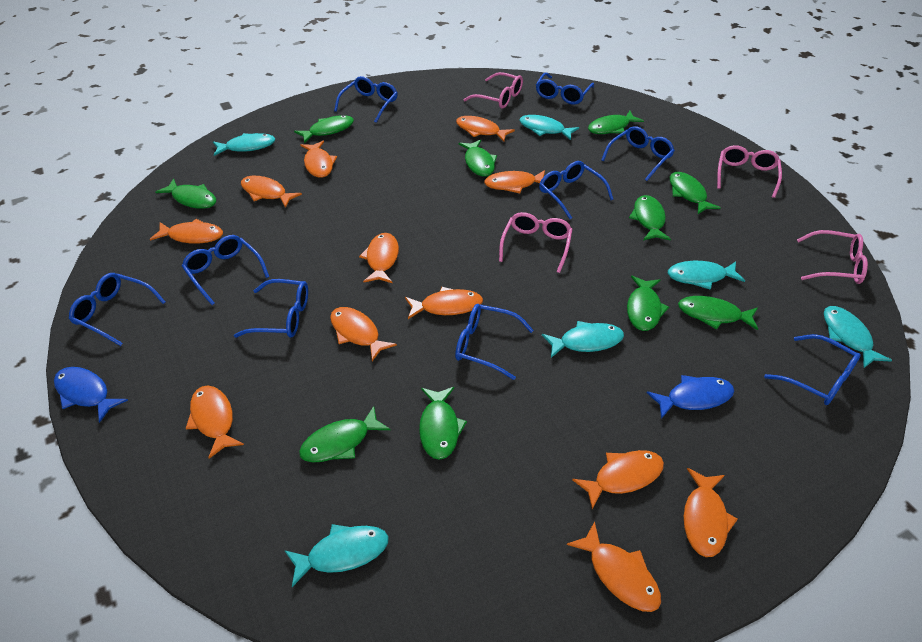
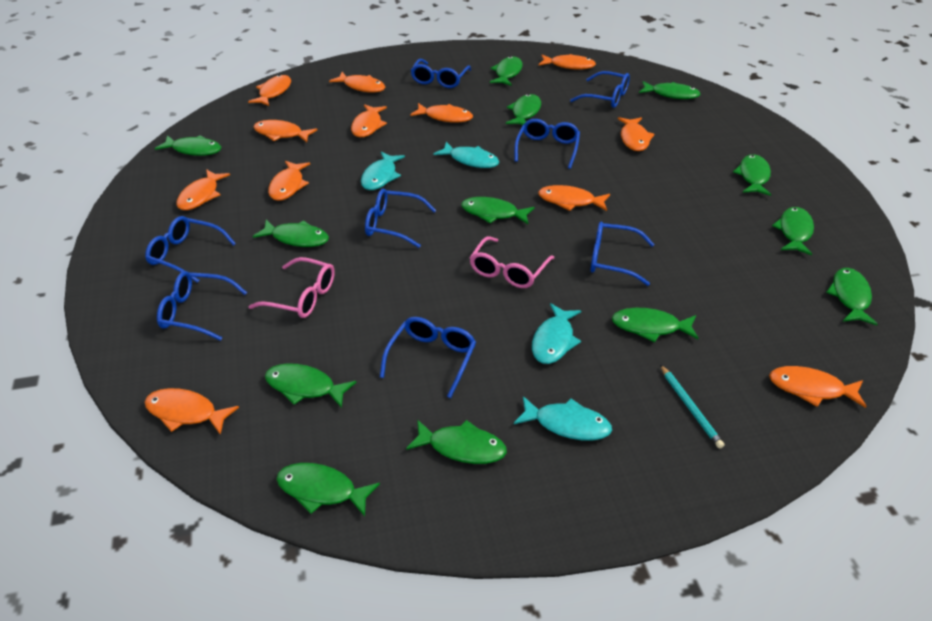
blue fish: 2 -> 0
blue glasses: 9 -> 8
green fish: 10 -> 13
pink glasses: 4 -> 2
turquoise fish: 6 -> 4
turquoise pencil: 0 -> 1

